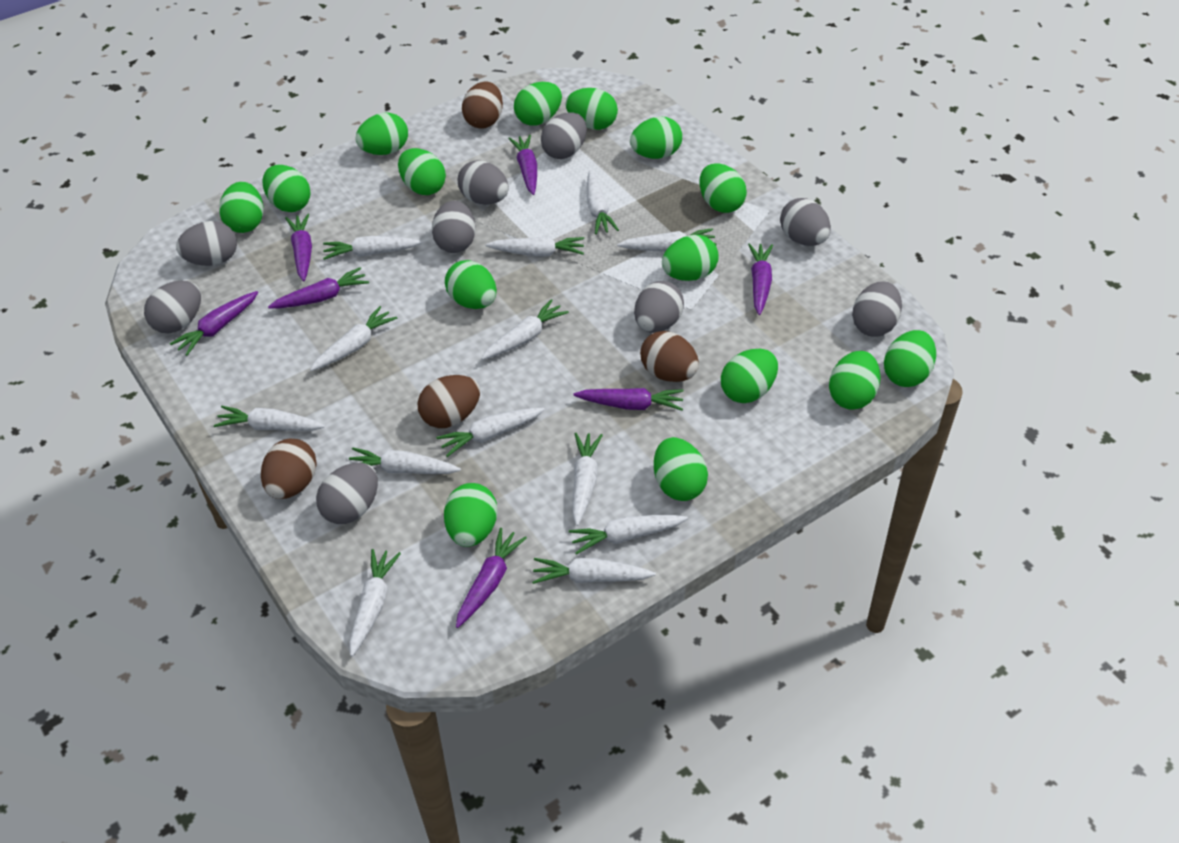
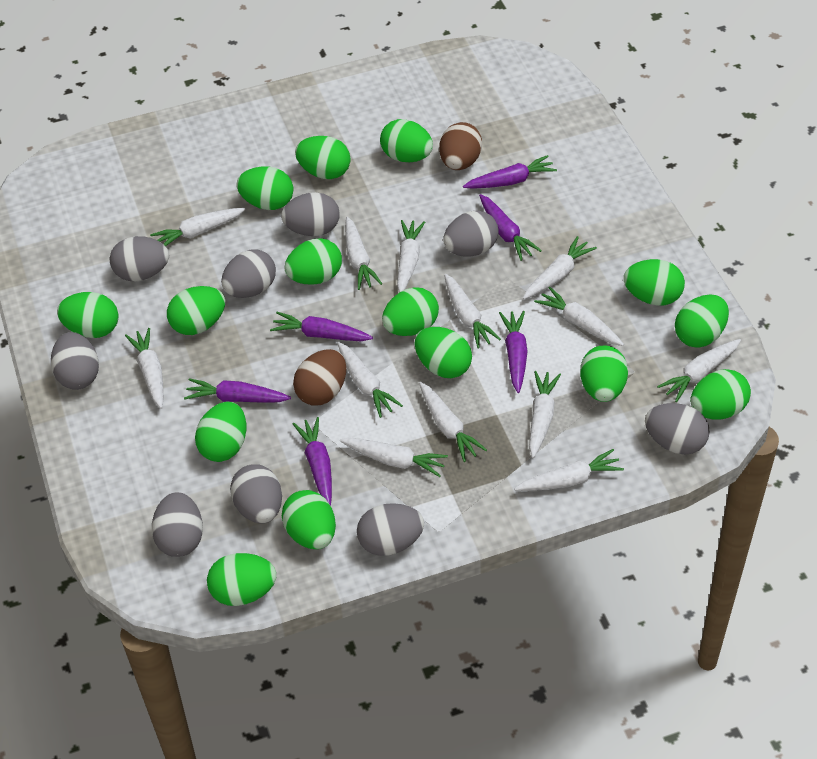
brown egg: 4 -> 2
purple carrot: 7 -> 6

